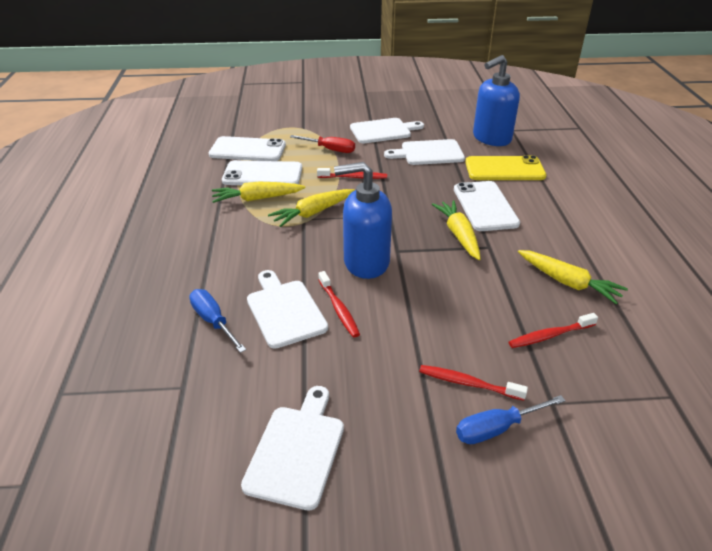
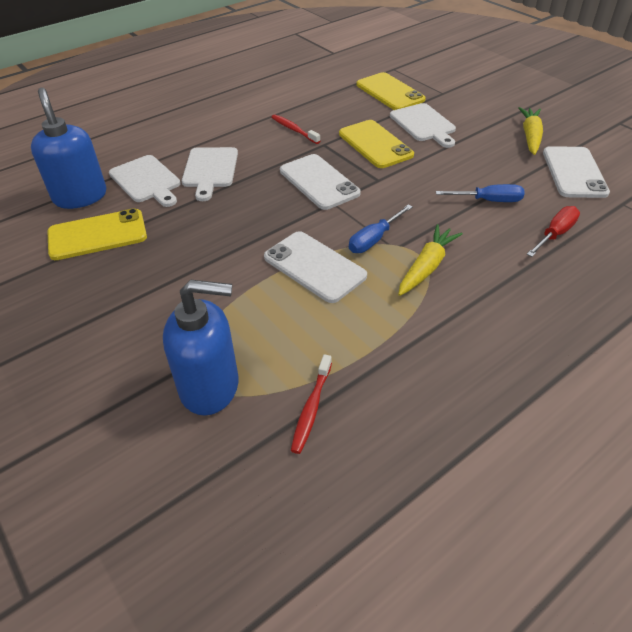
red toothbrush: 4 -> 2
white cutting board: 4 -> 3
yellow carrot: 4 -> 2
yellow phone: 1 -> 3

